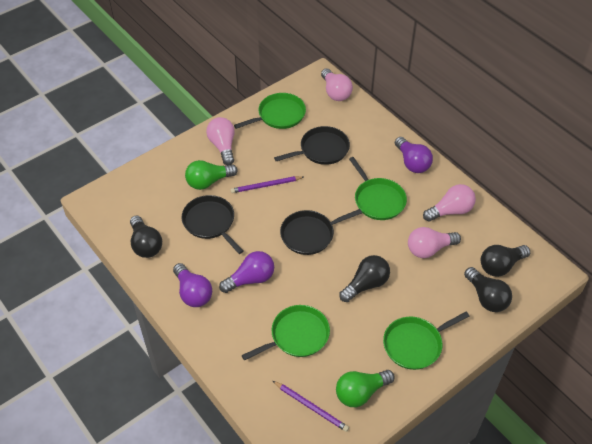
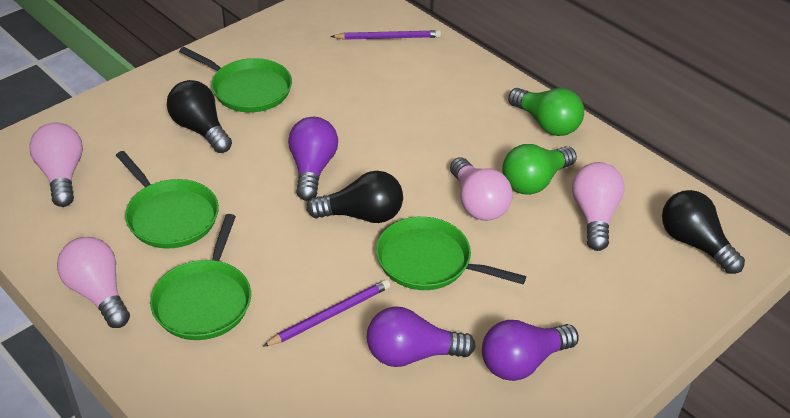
black light bulb: 4 -> 3
black pan: 3 -> 0

